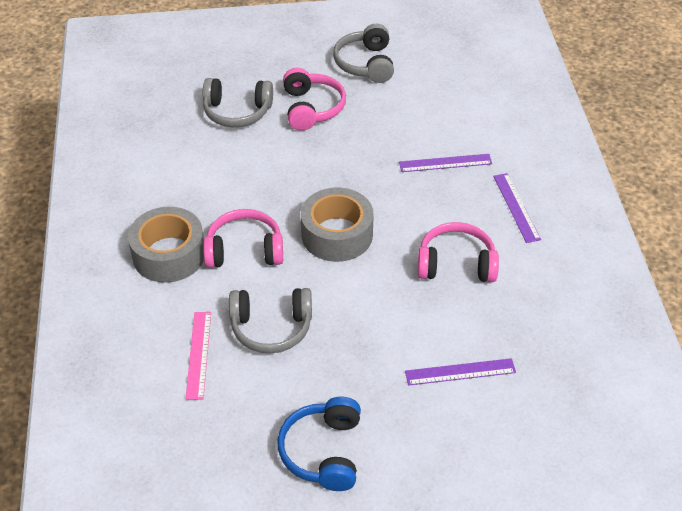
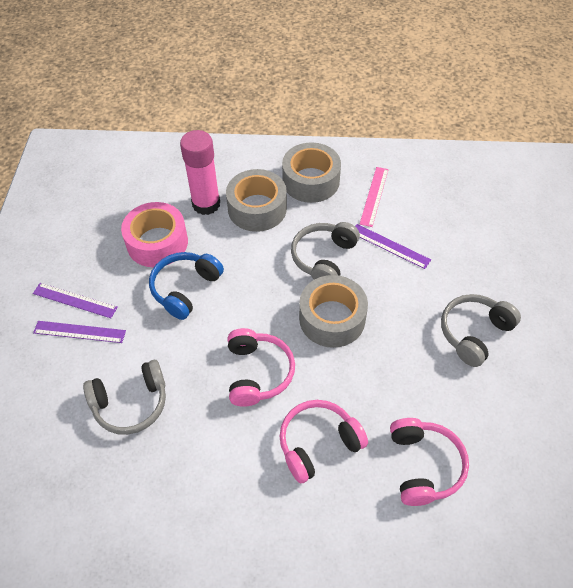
grey tape: 2 -> 3
pink glue stick: 0 -> 1
pink tape: 0 -> 1

